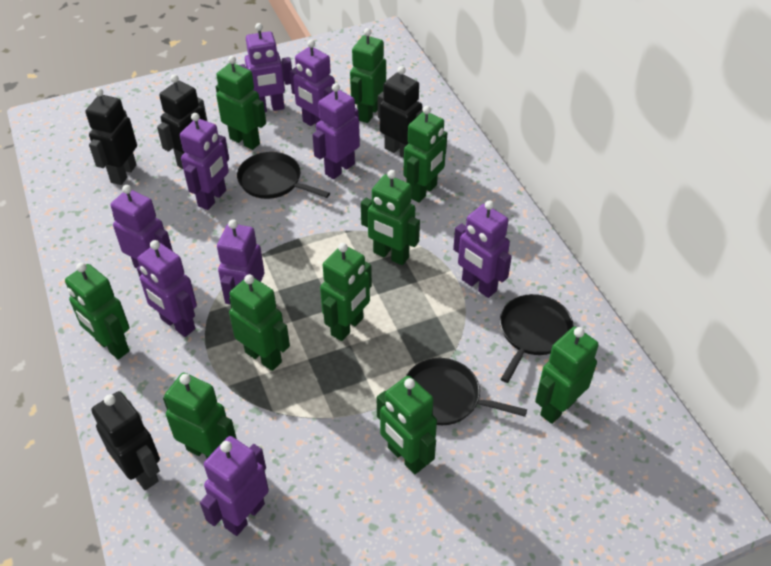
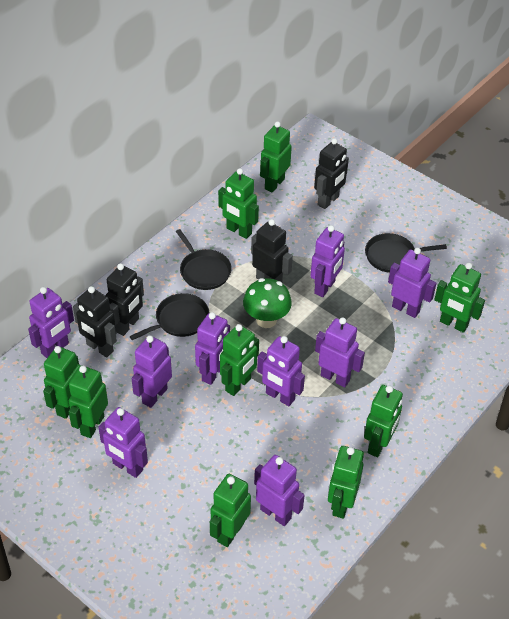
green mushroom: 0 -> 1
green robot: 10 -> 9

